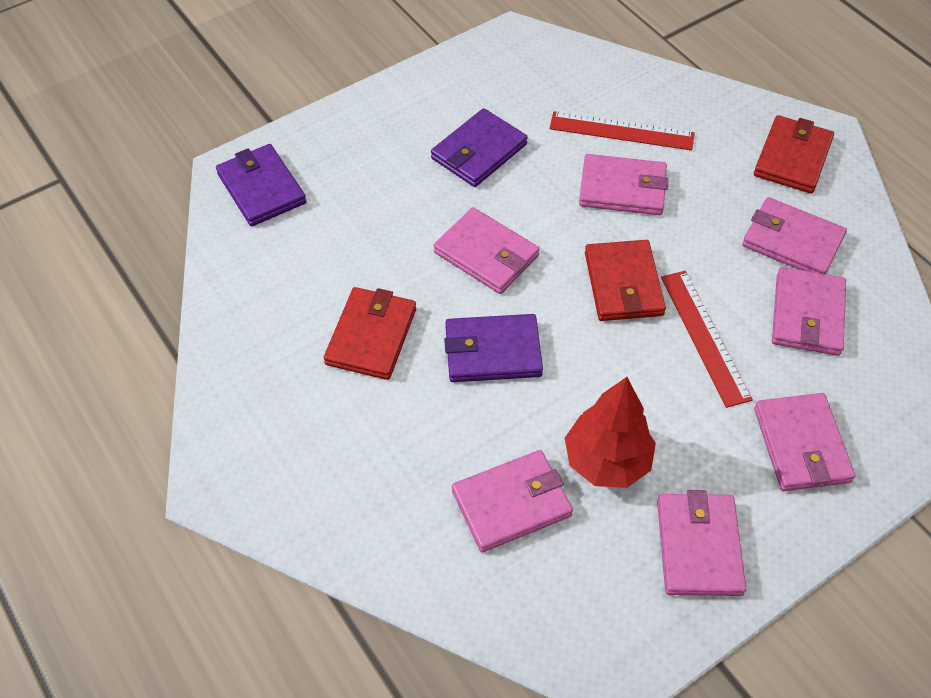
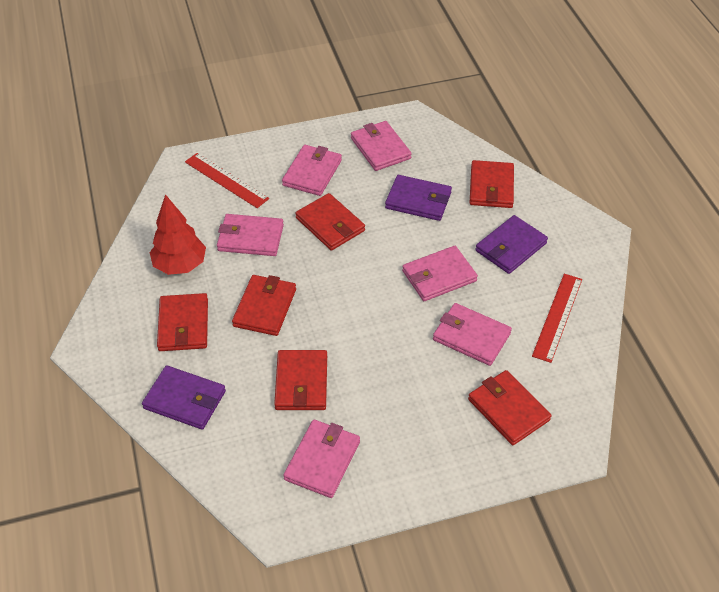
pink wallet: 7 -> 6
red wallet: 3 -> 6

